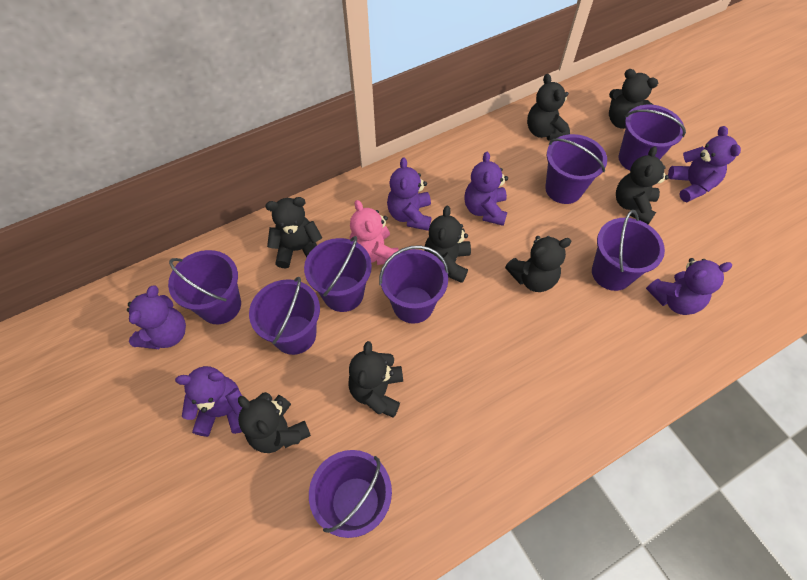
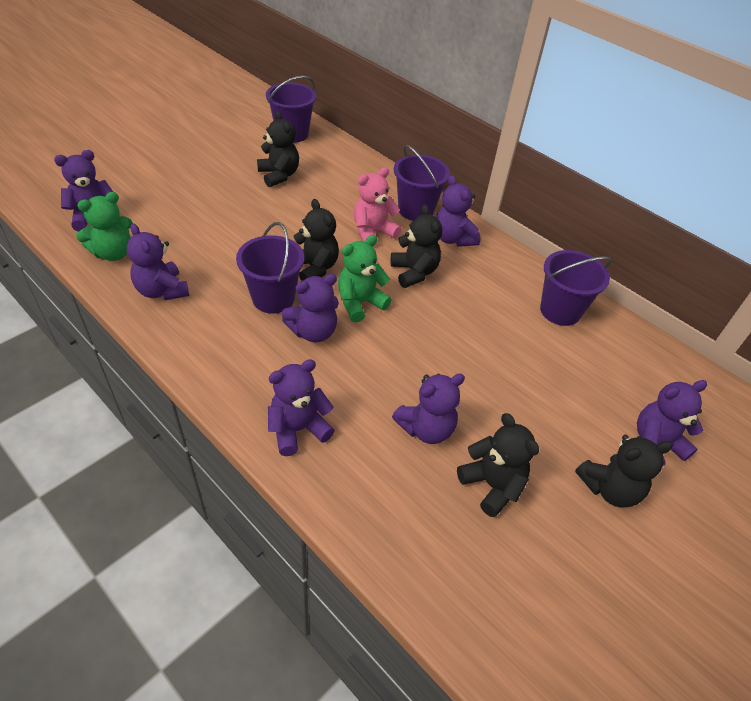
black teddy bear: 8 -> 5
green teddy bear: 0 -> 2
purple bucket: 8 -> 4
purple teddy bear: 6 -> 7

